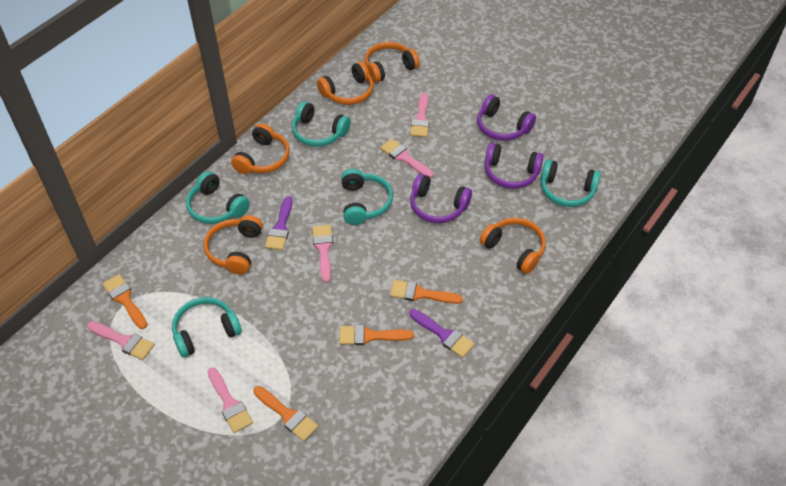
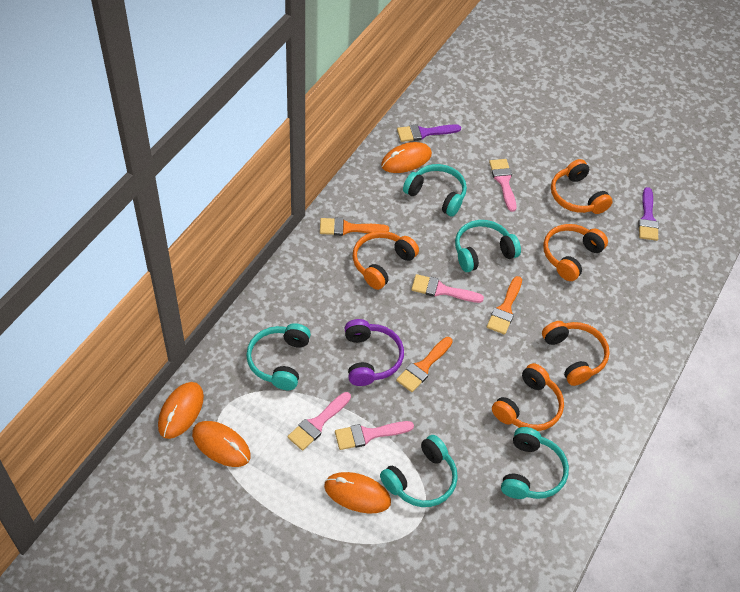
orange brush: 4 -> 3
orange mouse: 0 -> 4
pink brush: 5 -> 4
purple headphones: 3 -> 1

